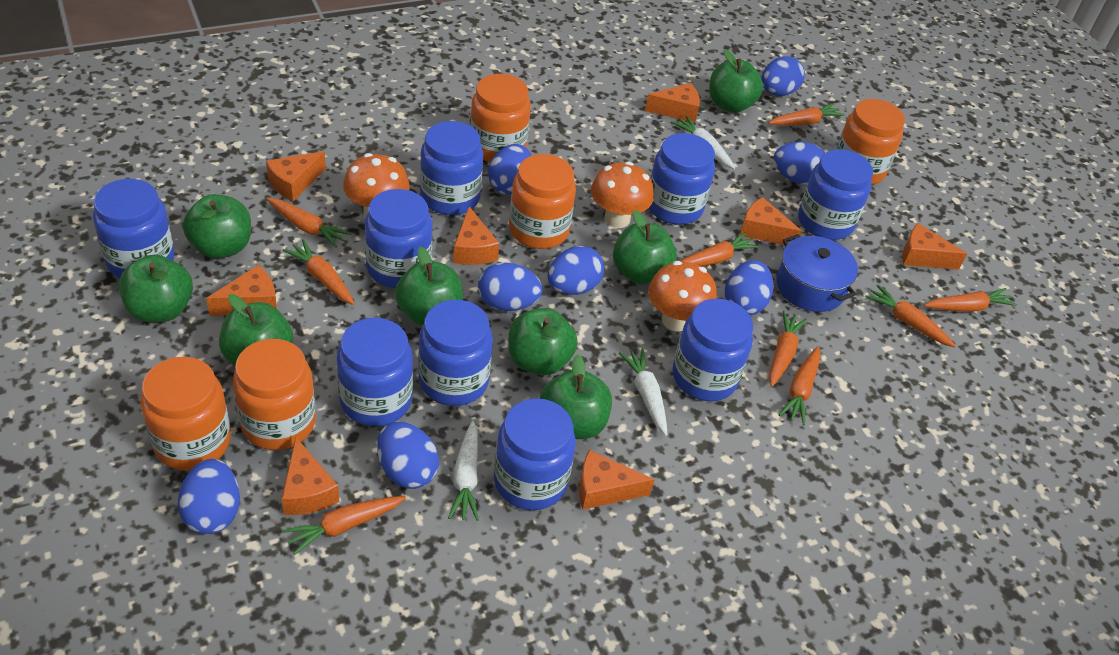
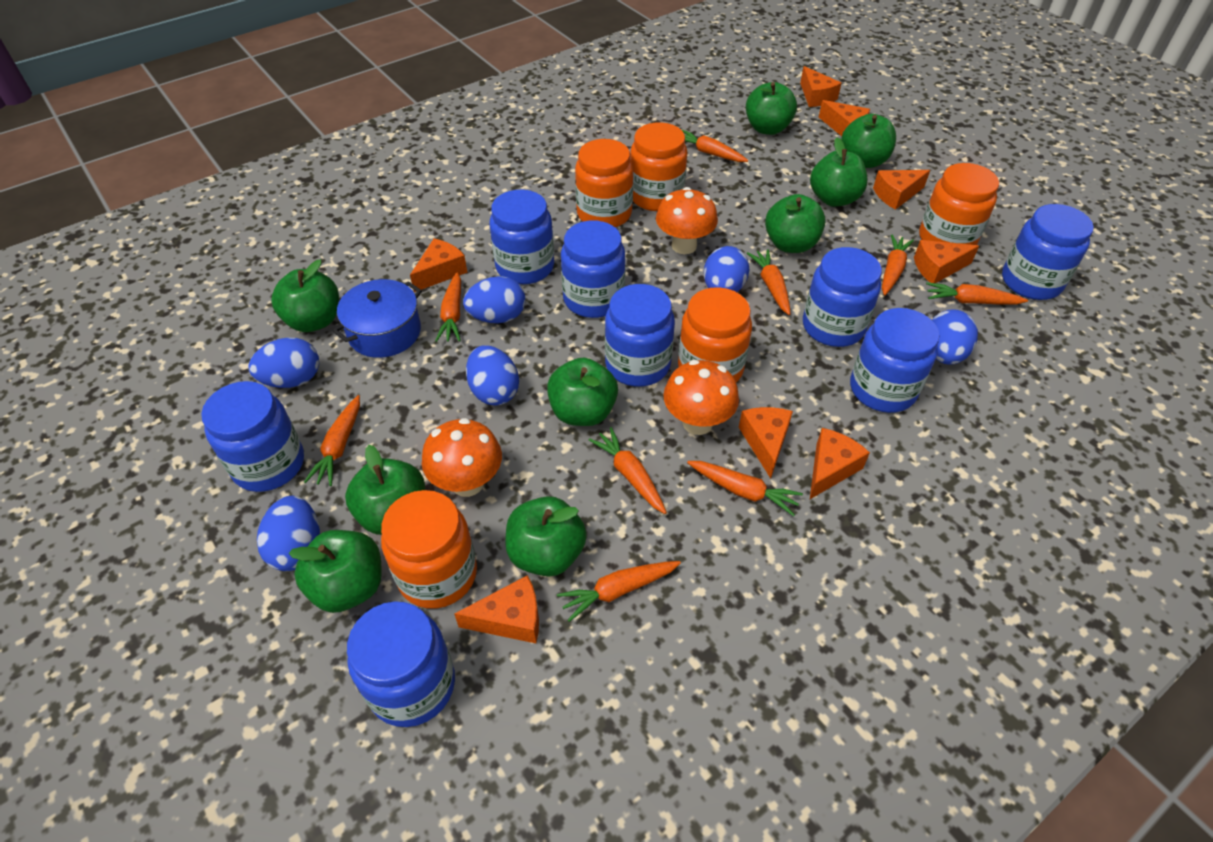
blue egg: 8 -> 6
blue jar: 9 -> 8
green apple: 8 -> 9
white carrot: 3 -> 0

